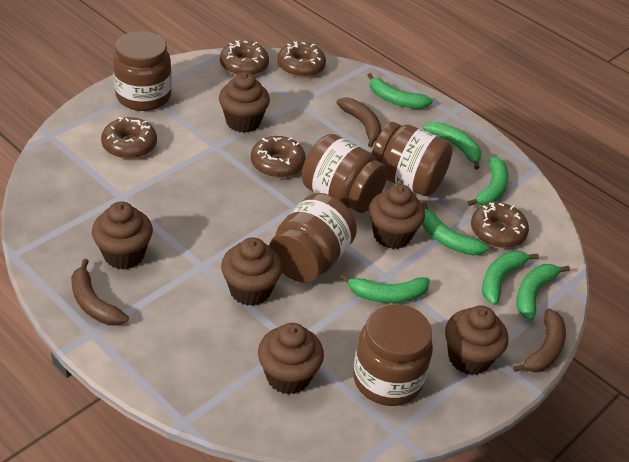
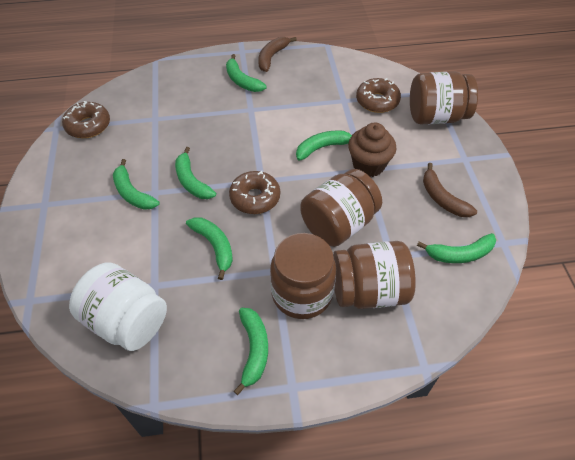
brown banana: 3 -> 2
brown cupcake: 6 -> 1
brown donut: 5 -> 3
brown jar: 5 -> 4
white jar: 0 -> 1

